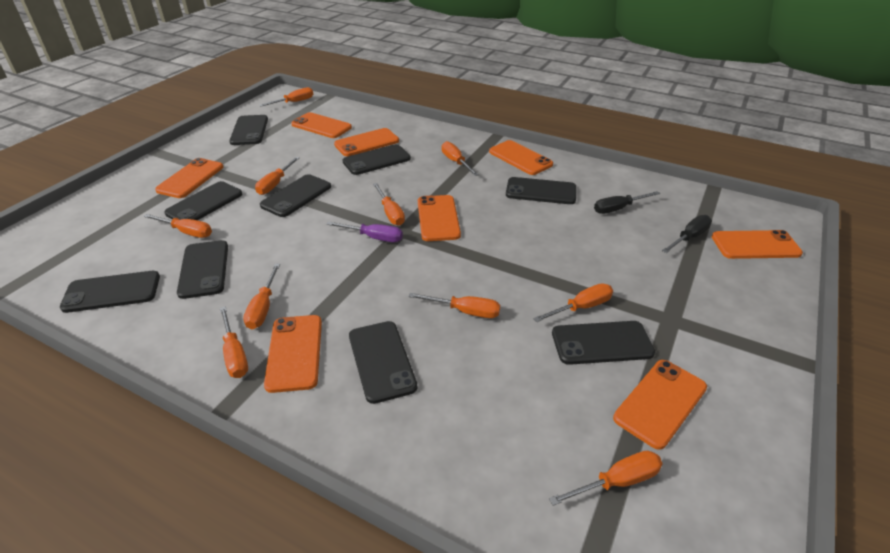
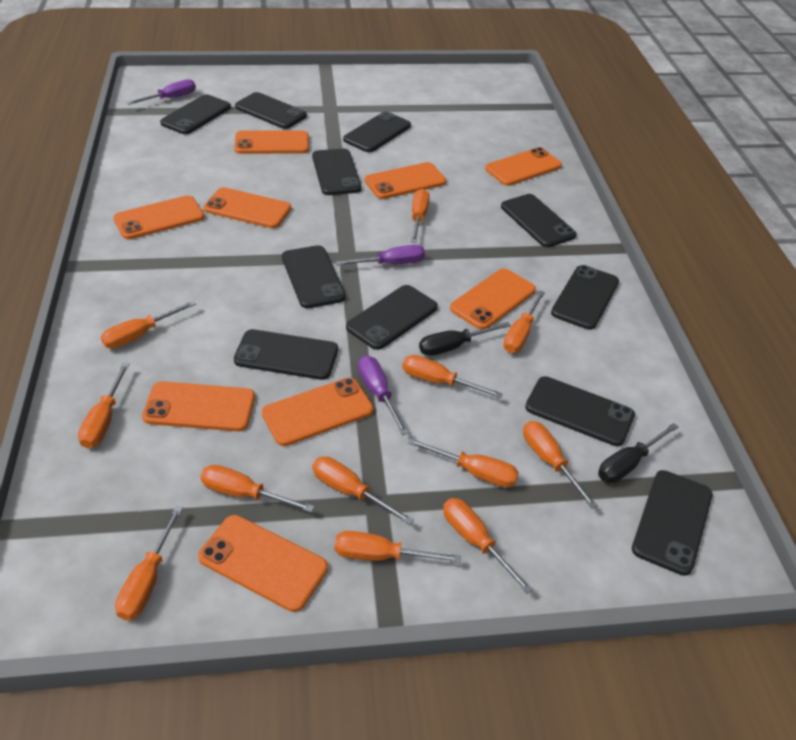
black phone: 9 -> 11
orange phone: 8 -> 9
orange screwdriver: 10 -> 12
purple screwdriver: 1 -> 3

